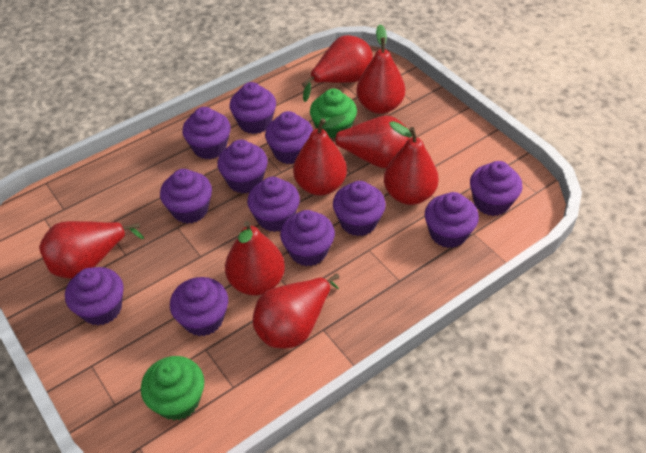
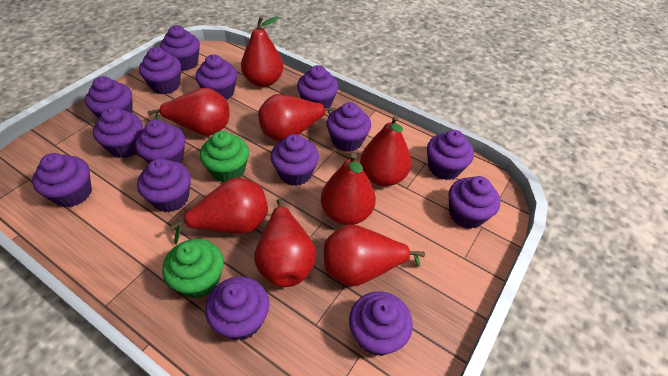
purple cupcake: 12 -> 15

